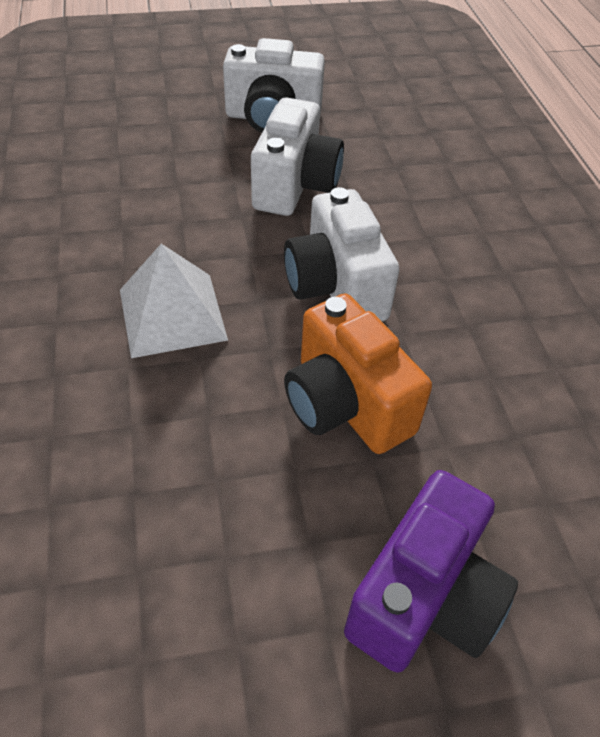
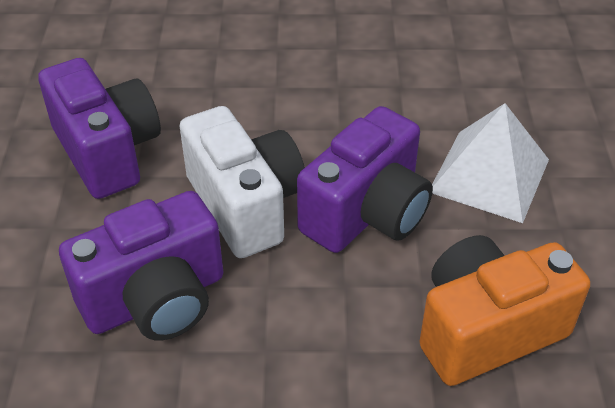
purple camera: 1 -> 3
white camera: 3 -> 1

